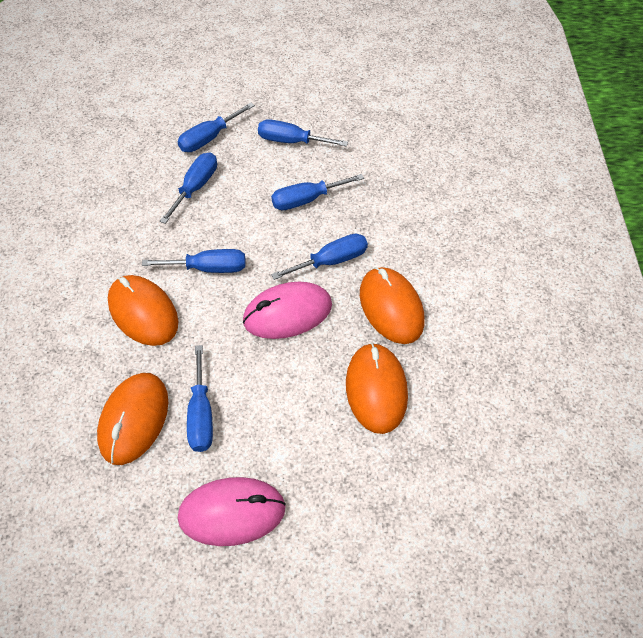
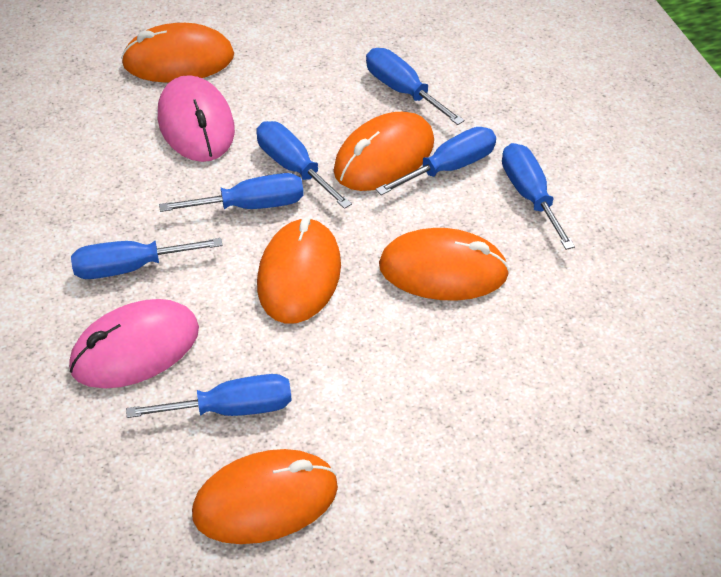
orange mouse: 4 -> 5

